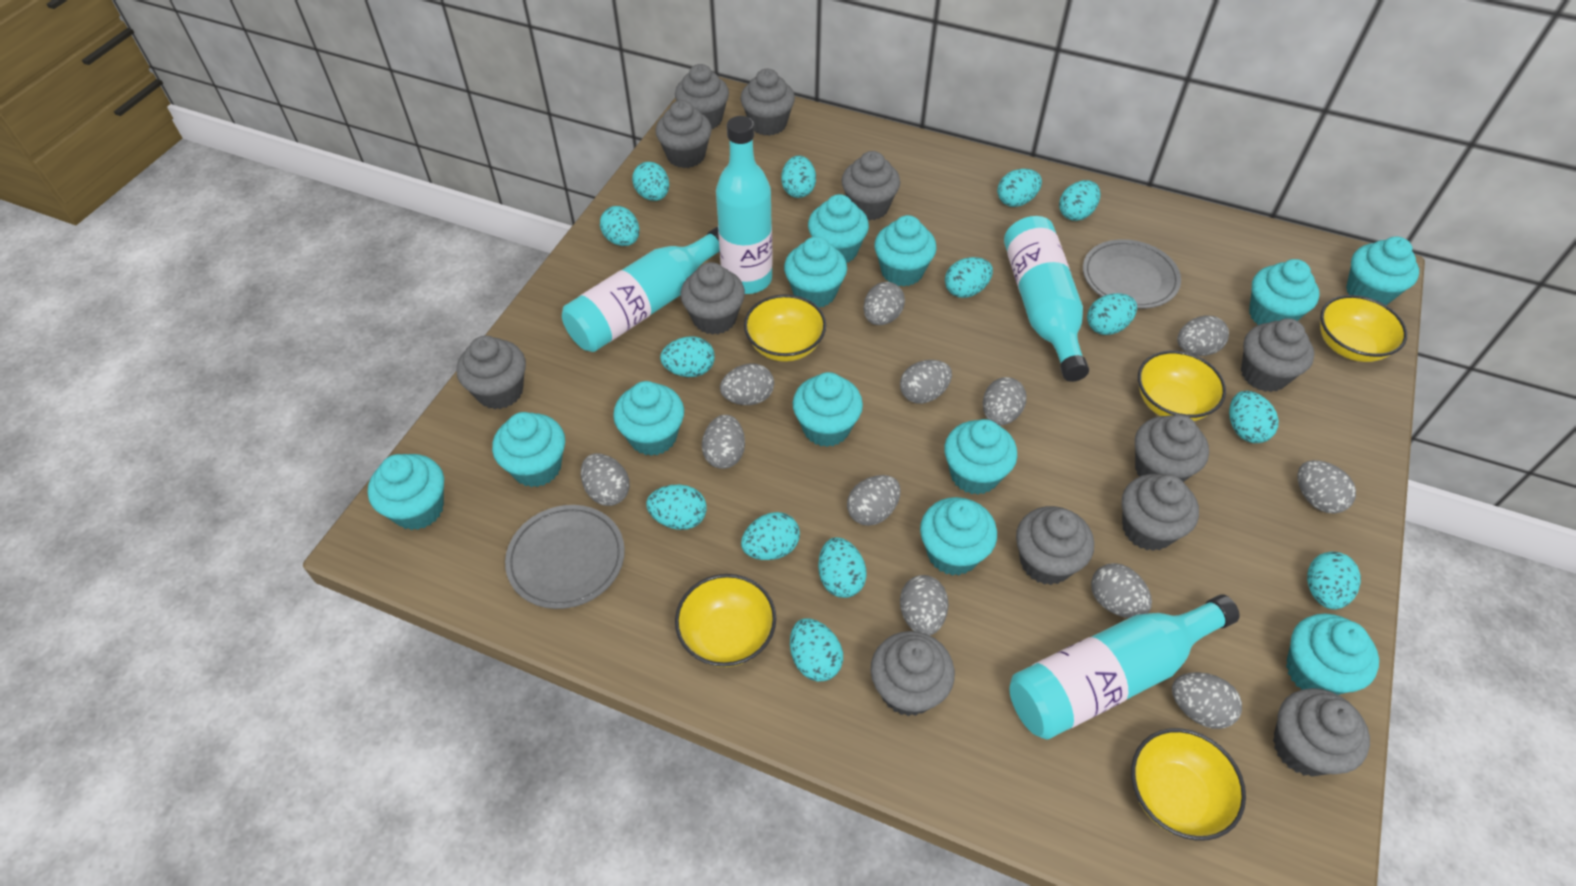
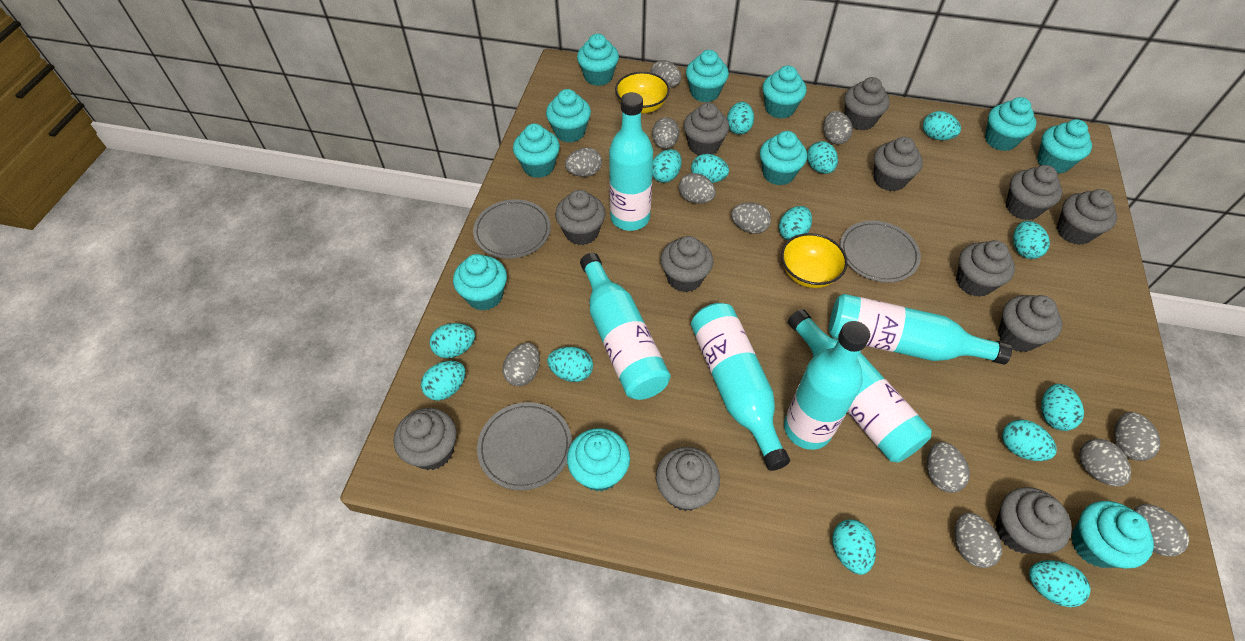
grey plate: 2 -> 3
turquoise bottle: 4 -> 6
turquoise cupcake: 12 -> 11
yellow bowl: 5 -> 2

